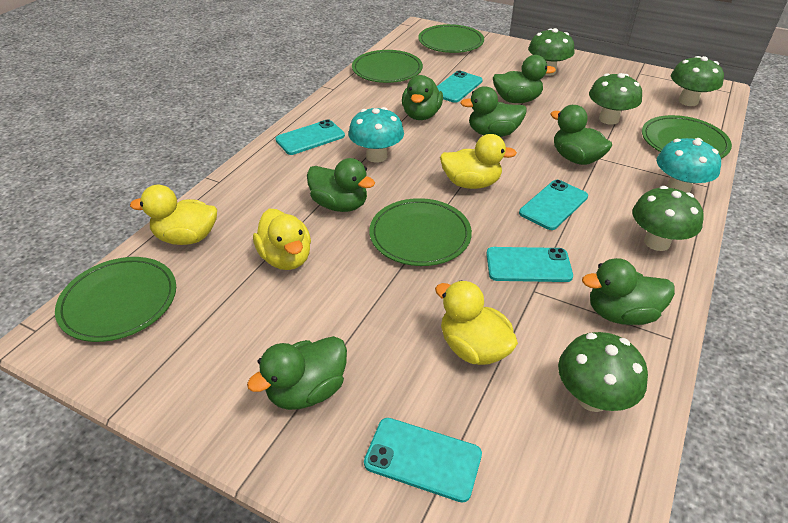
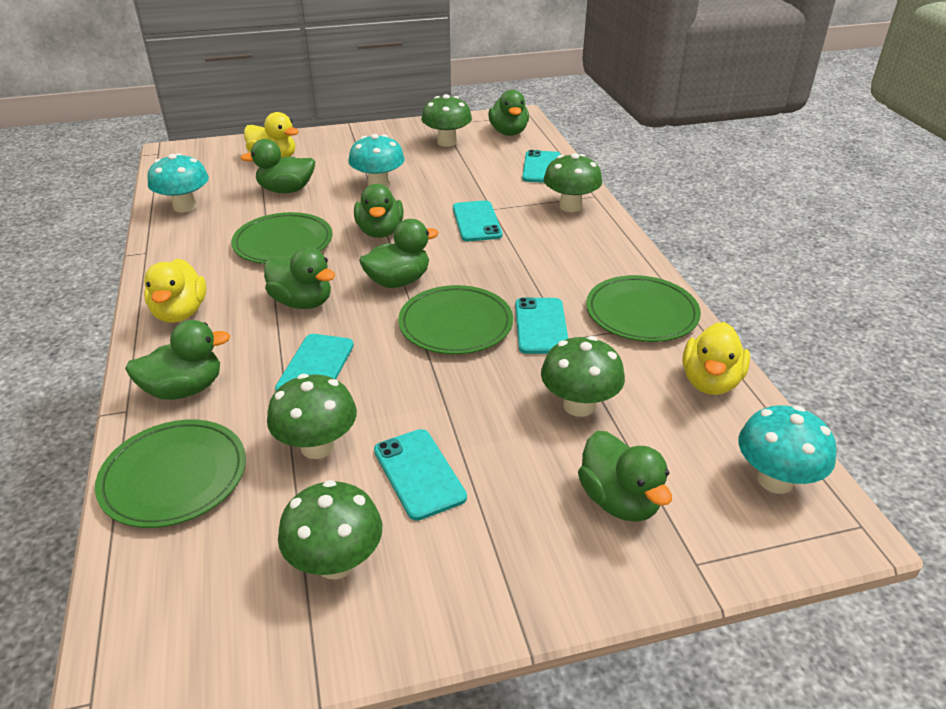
green plate: 5 -> 4
turquoise mushroom: 2 -> 3
yellow duck: 4 -> 3

